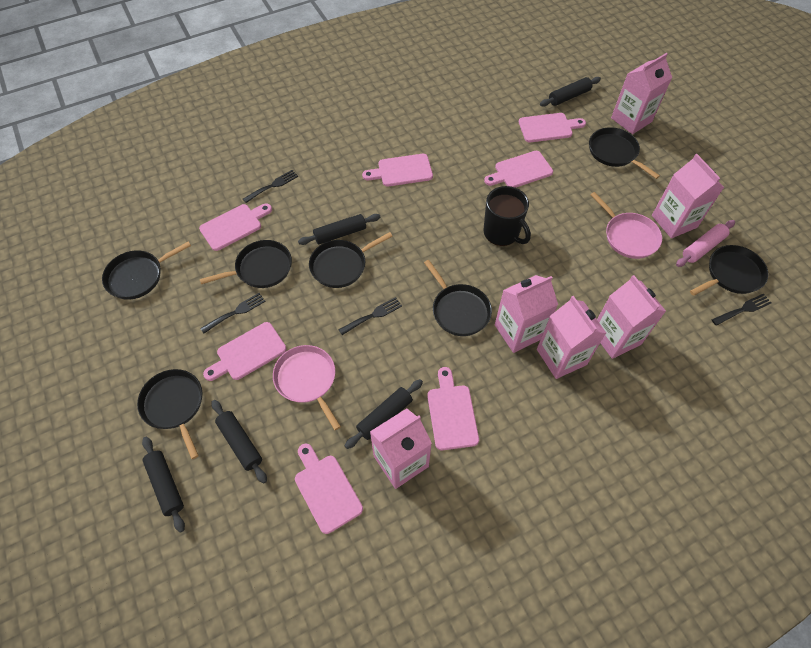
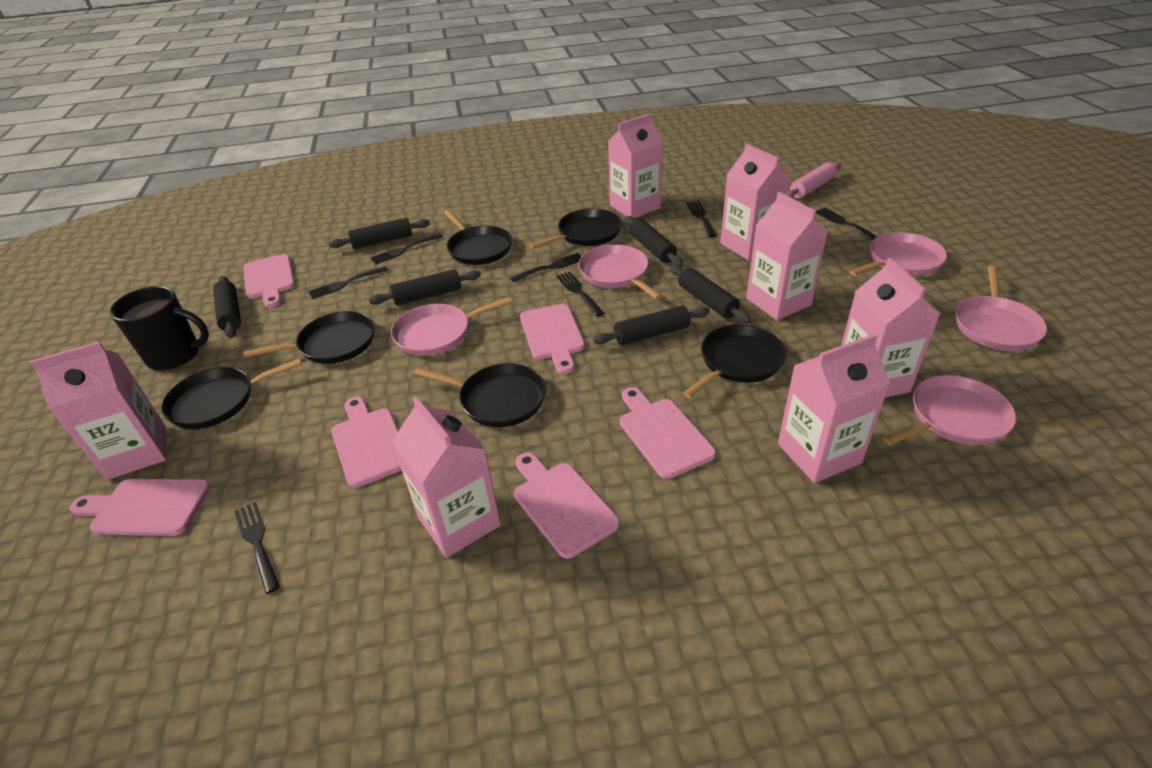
black fork: 4 -> 7
black pan: 7 -> 6
black rolling pin: 5 -> 6
pink carton: 6 -> 7
pink cutting board: 7 -> 6
pink pan: 2 -> 5

